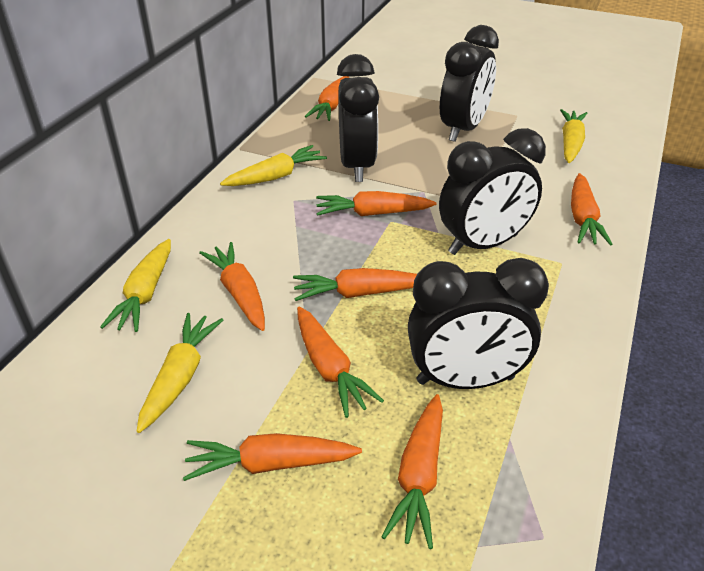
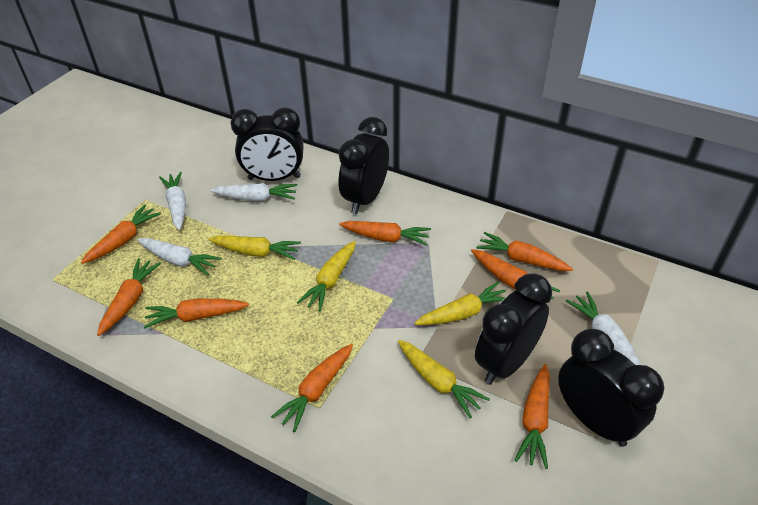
white carrot: 0 -> 4

